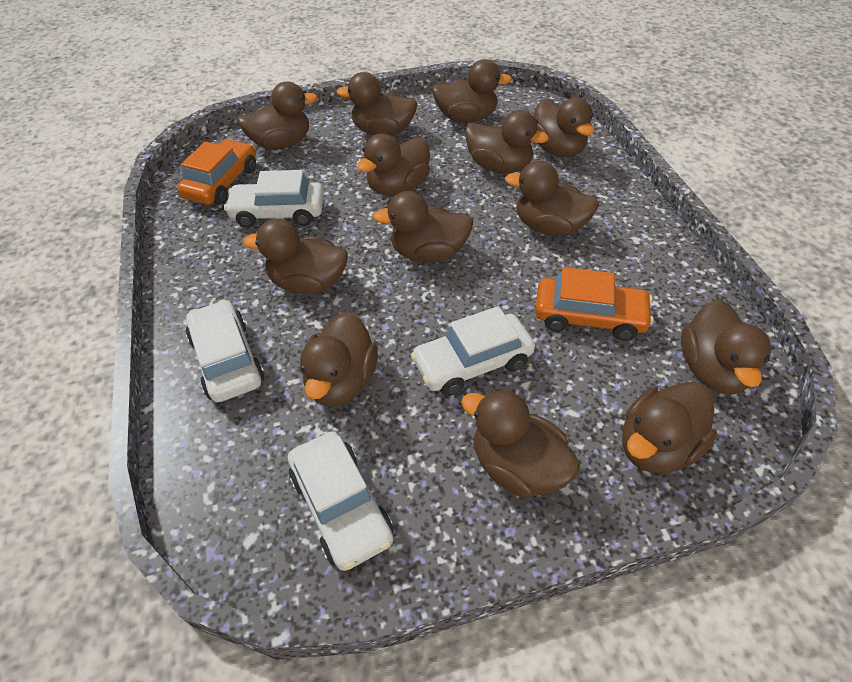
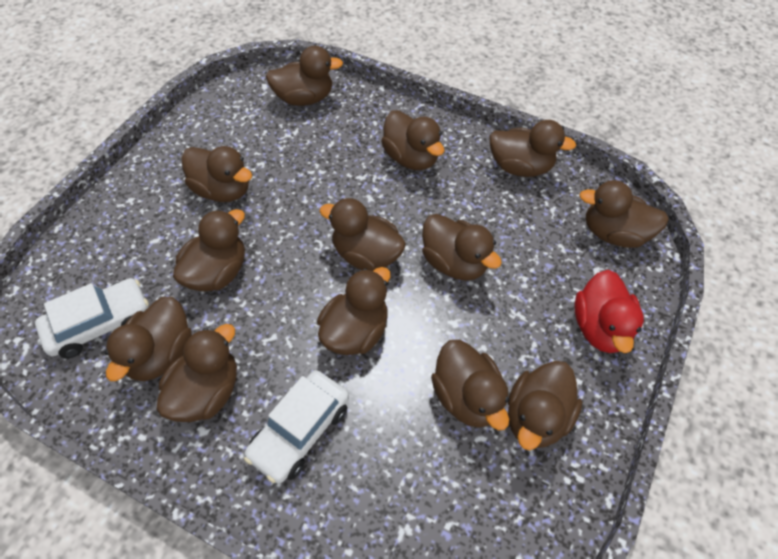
orange car: 2 -> 0
red duck: 0 -> 1
white car: 4 -> 2

